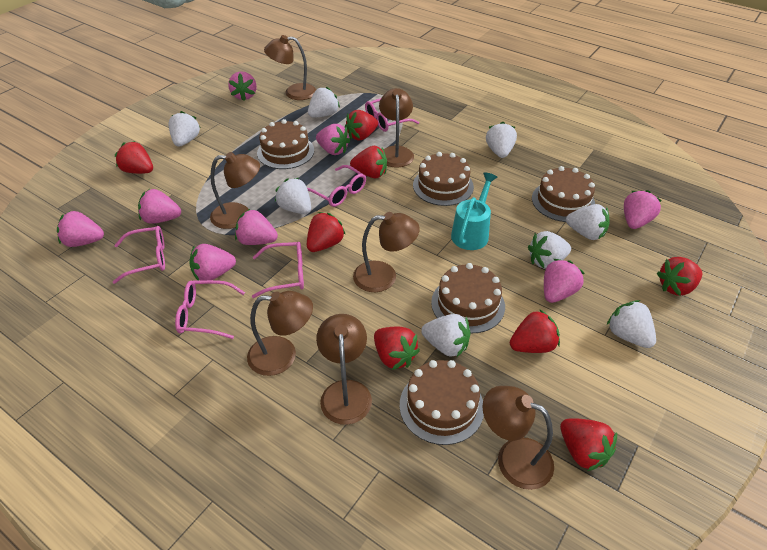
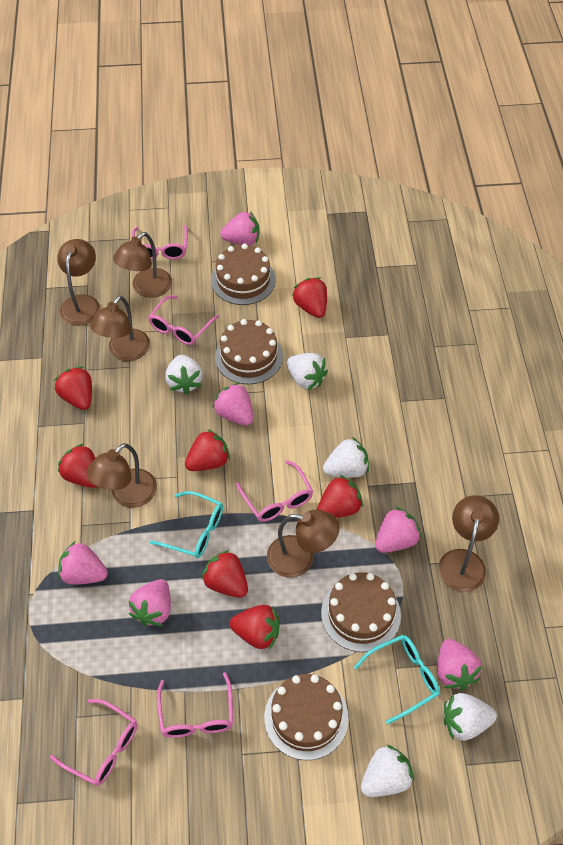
brown cake: 5 -> 4
brown lamp: 7 -> 6
pink strawberry: 8 -> 6
red strawberry: 8 -> 7
turquoise glasses: 0 -> 2
turquoise watering can: 1 -> 0
white strawberry: 8 -> 5

